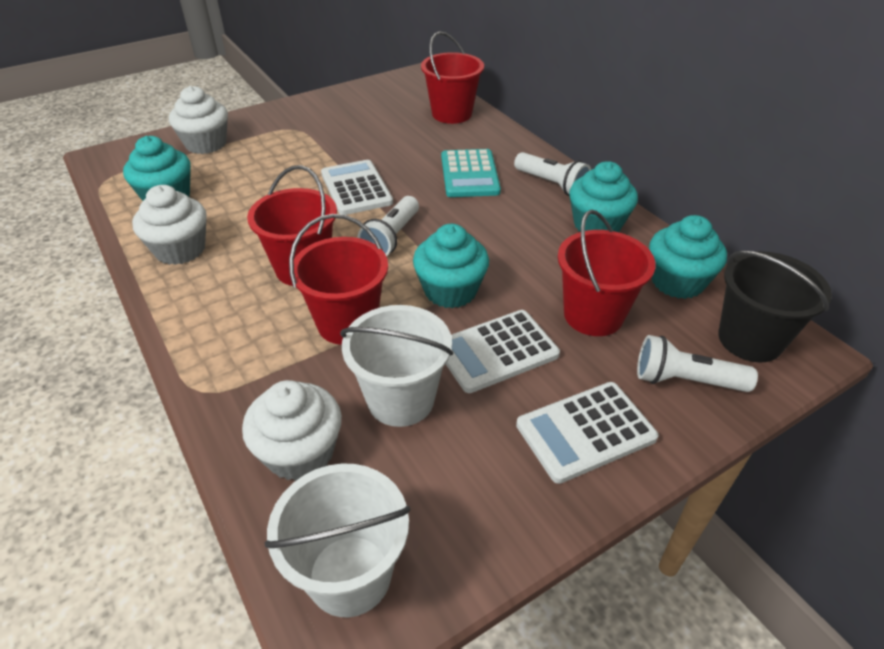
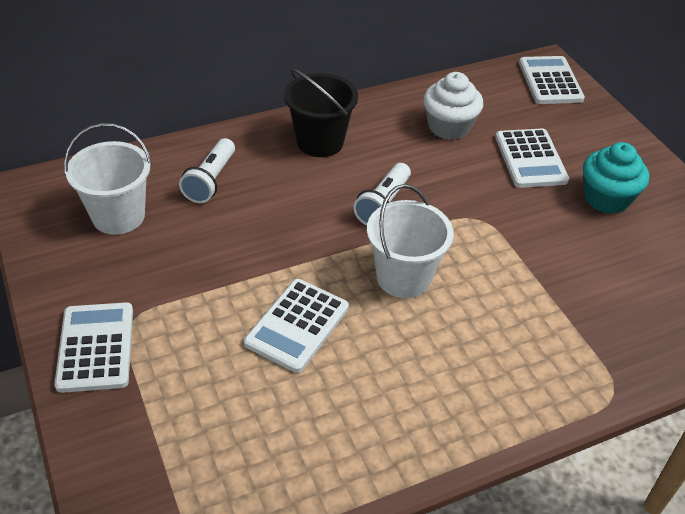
red bucket: 4 -> 0
turquoise calculator: 1 -> 0
turquoise cupcake: 4 -> 1
white calculator: 3 -> 4
white cupcake: 3 -> 1
white flashlight: 3 -> 2

